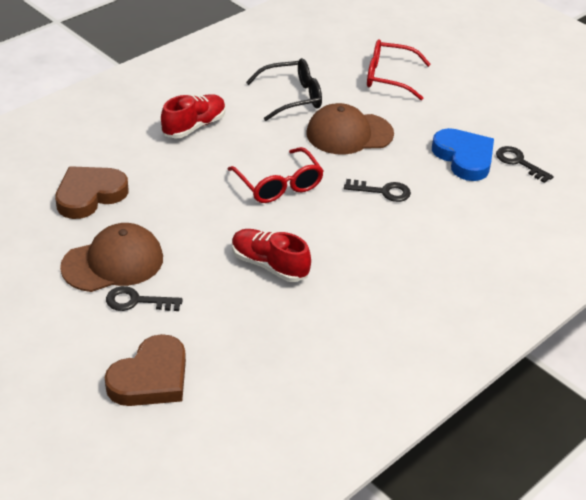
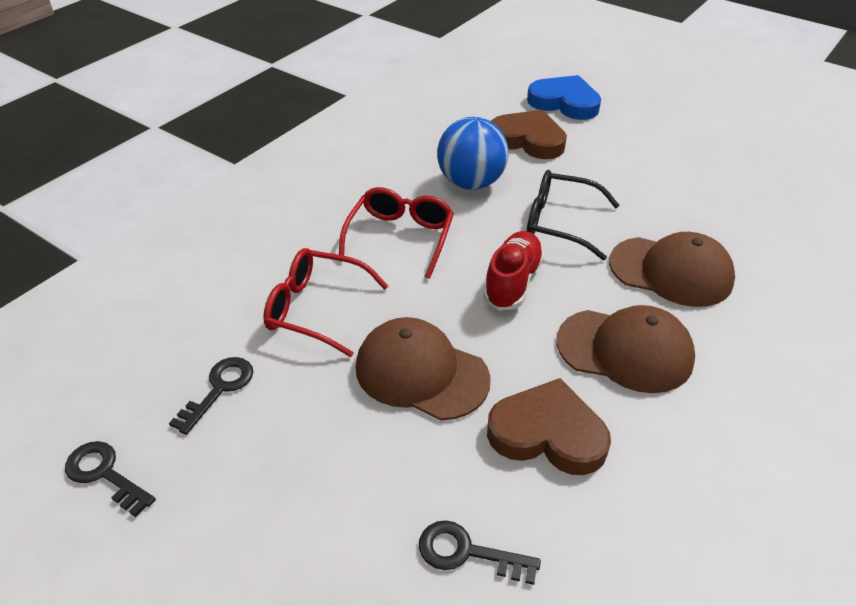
blue ball: 0 -> 1
brown cap: 2 -> 3
red shoe: 2 -> 1

